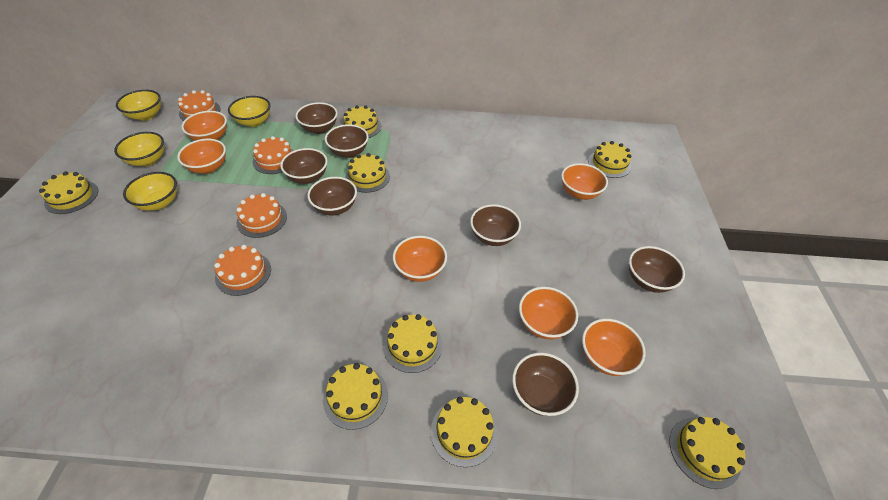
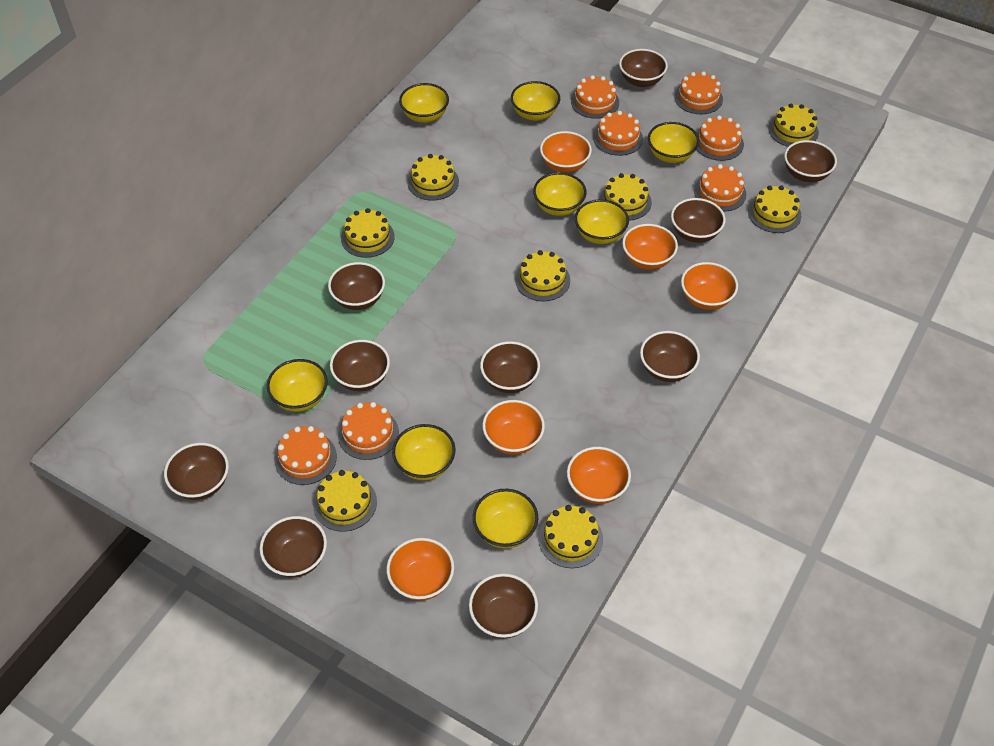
brown bowl: 7 -> 10
orange cake: 4 -> 7
yellow bowl: 4 -> 8

